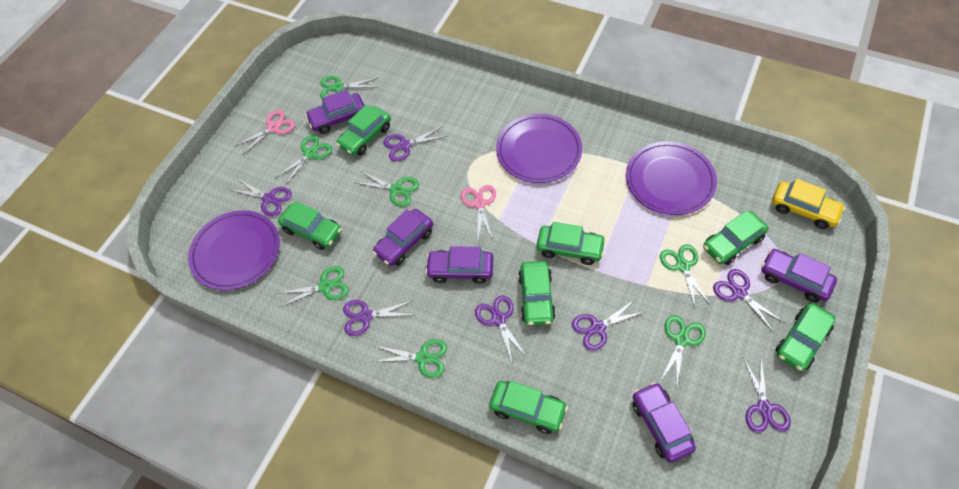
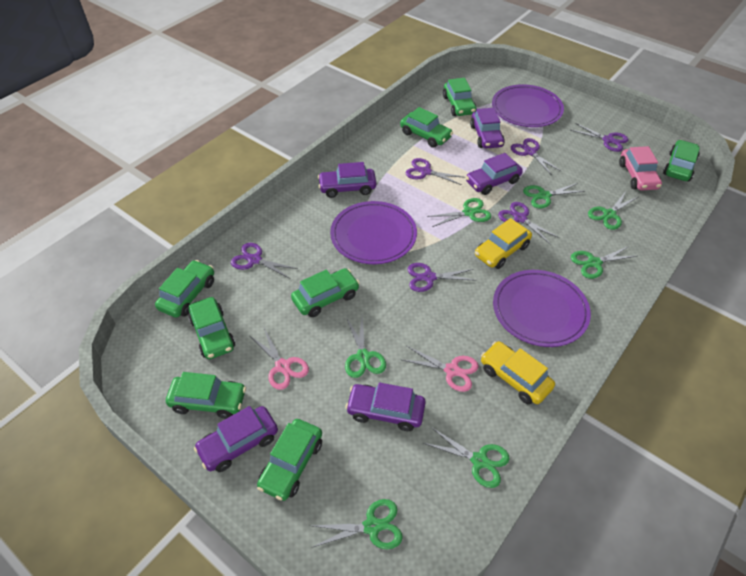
green car: 7 -> 8
pink car: 0 -> 1
purple scissors: 7 -> 6
yellow car: 1 -> 2

